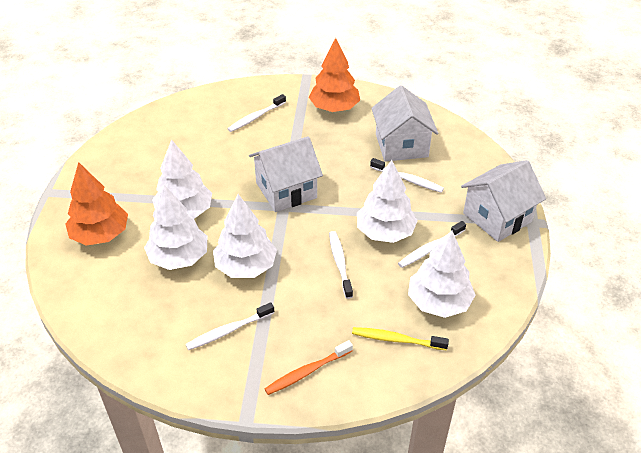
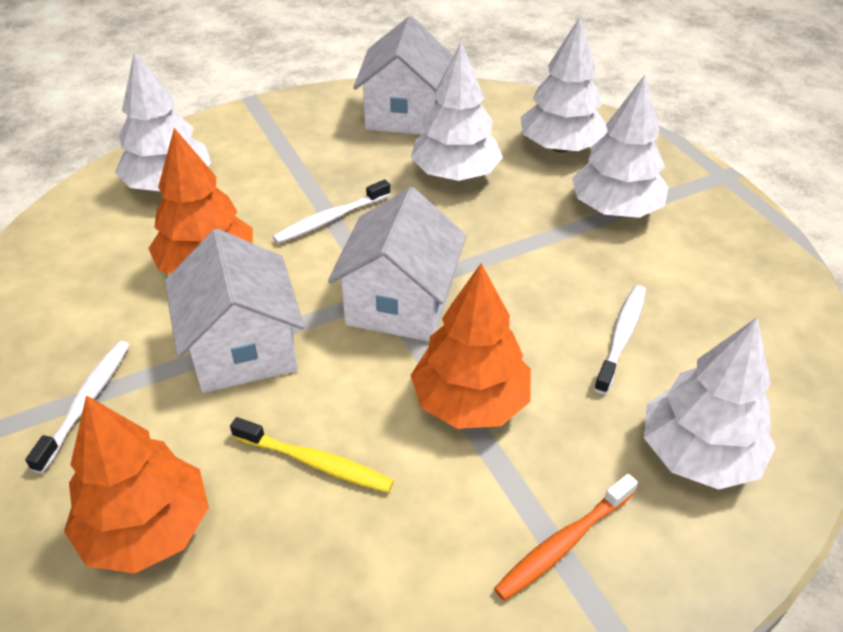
orange tree: 2 -> 3
white toothbrush: 5 -> 3

